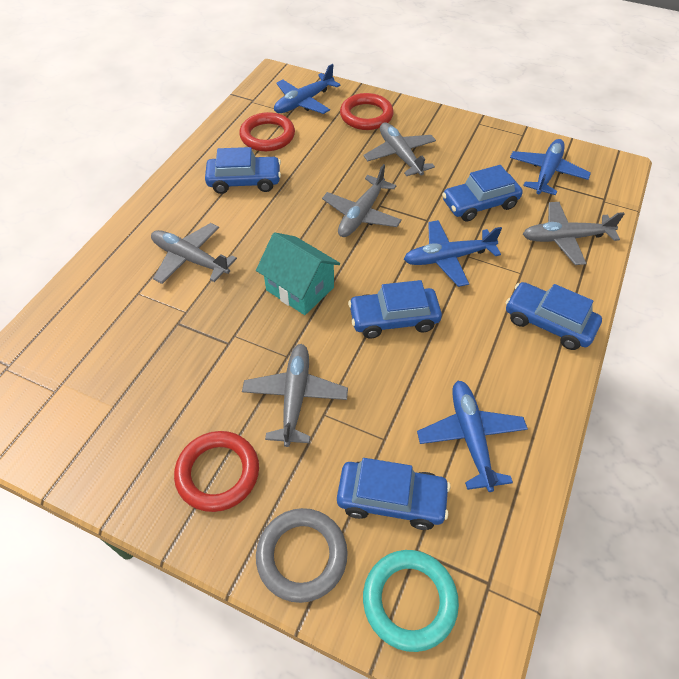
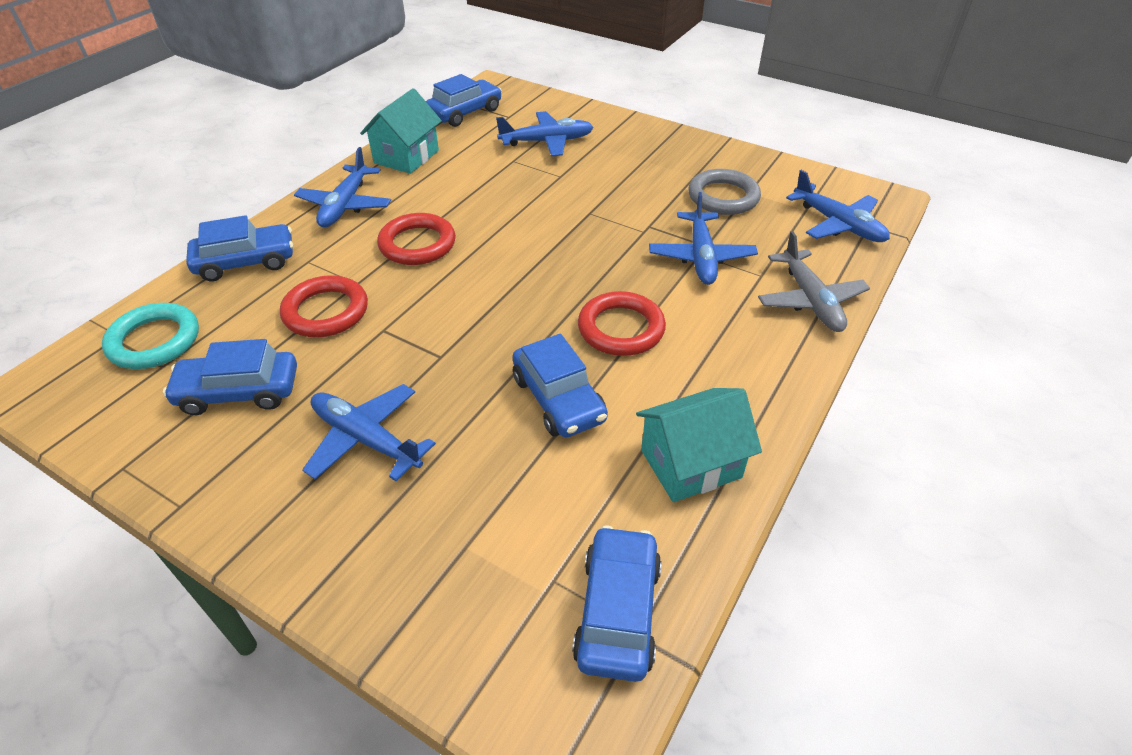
blue plane: 4 -> 5
grey plane: 5 -> 1
turquoise house: 1 -> 2

